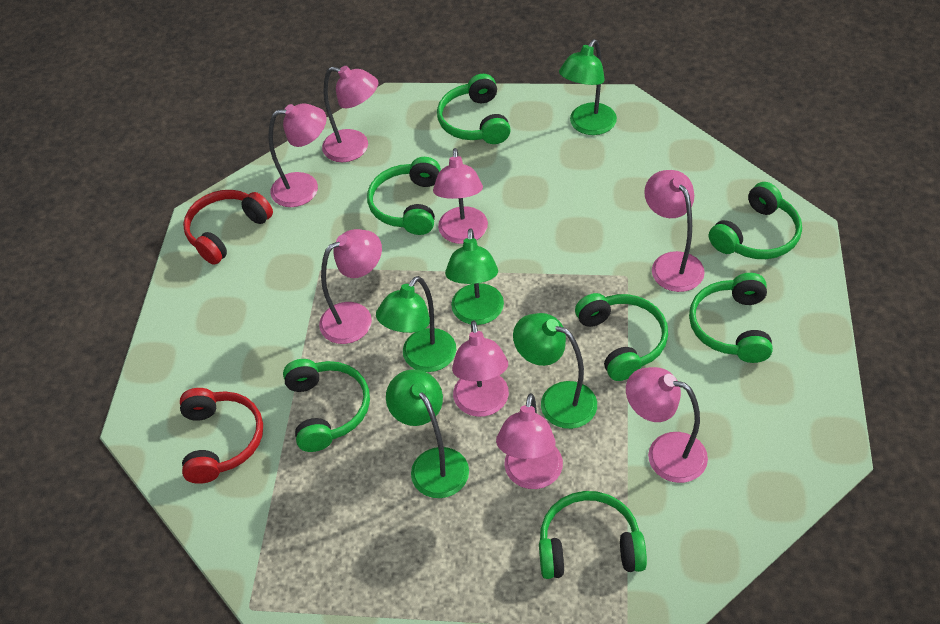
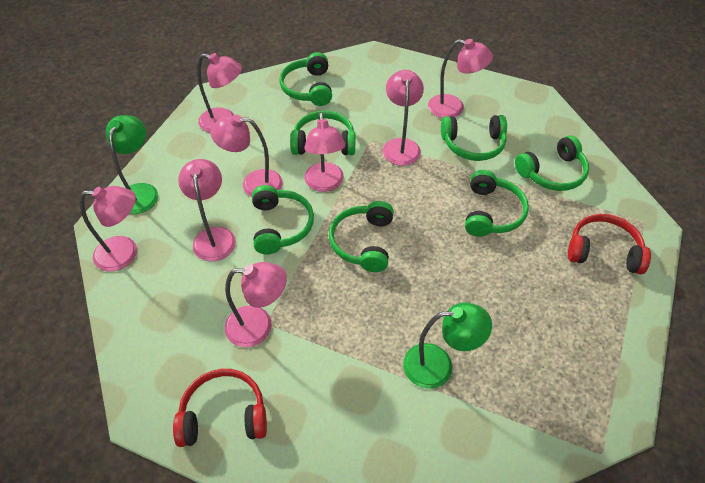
green lamp: 5 -> 2

